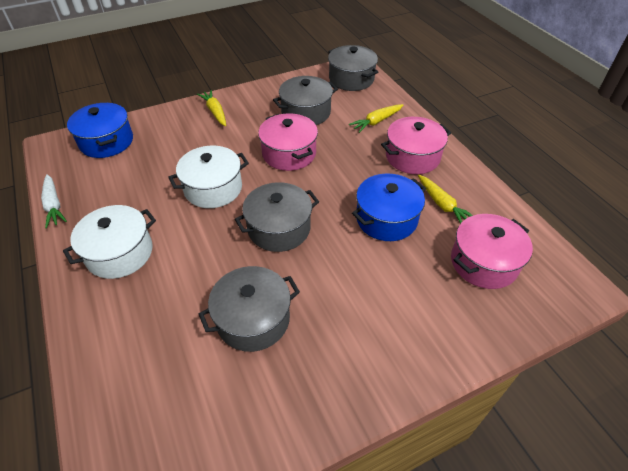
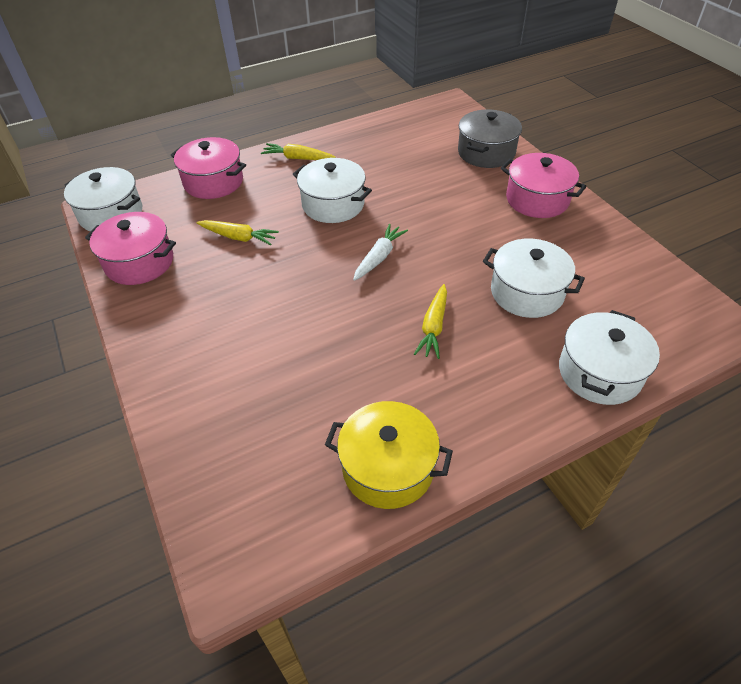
blue pot: 2 -> 0
grey pot: 4 -> 1
white pot: 2 -> 4
yellow pot: 0 -> 1

